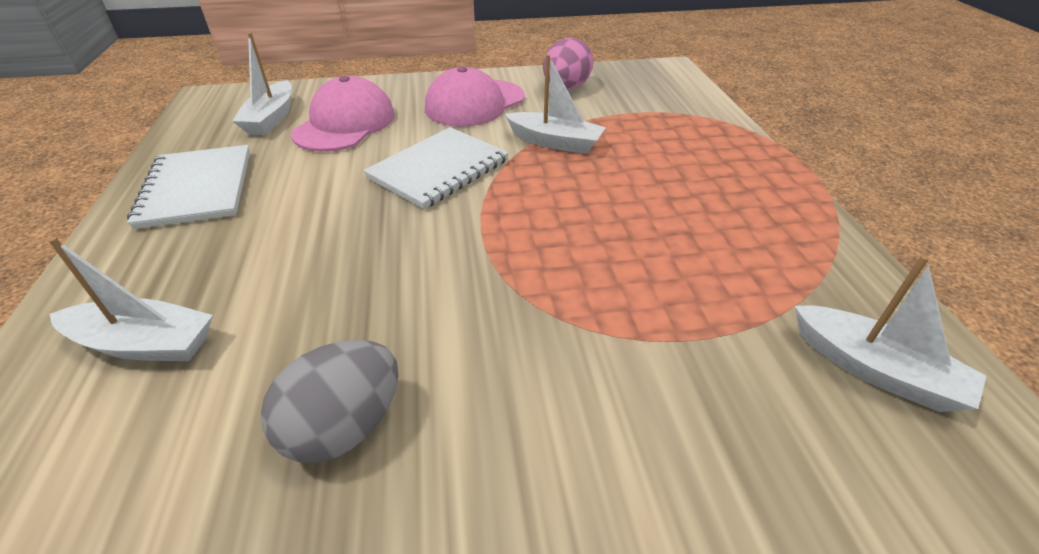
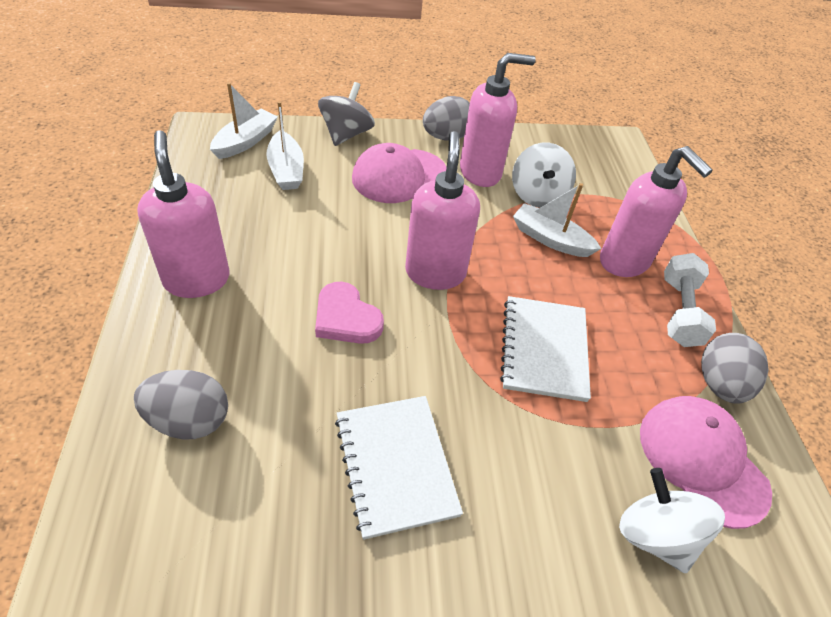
grey egg: 1 -> 3
grey spinning top: 0 -> 1
pink egg: 1 -> 0
pink heart: 0 -> 1
pink soap dispenser: 0 -> 4
white boat: 4 -> 3
white dumbbell: 0 -> 1
white spinning top: 0 -> 2

